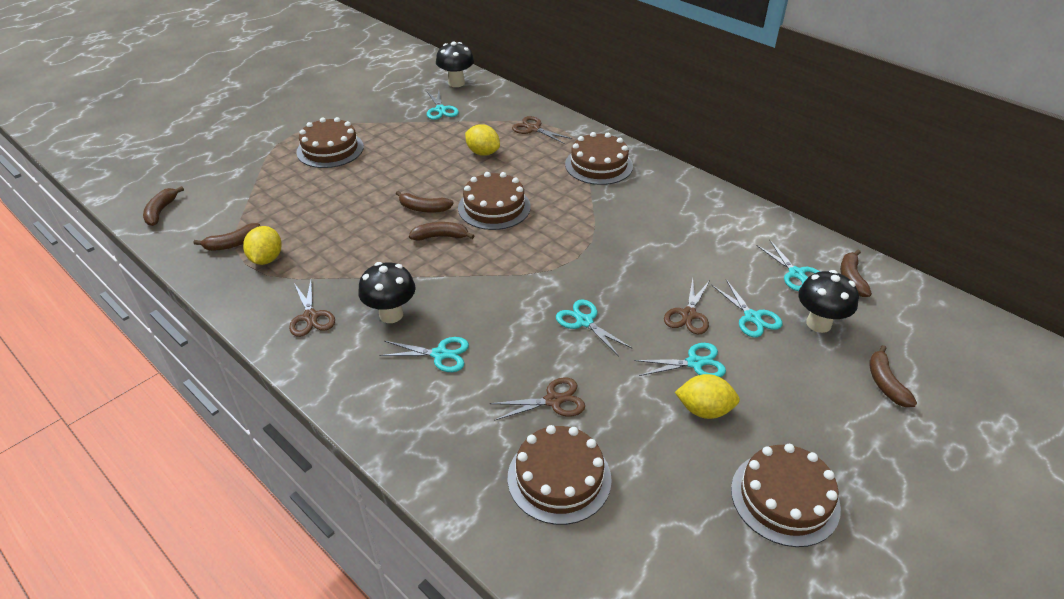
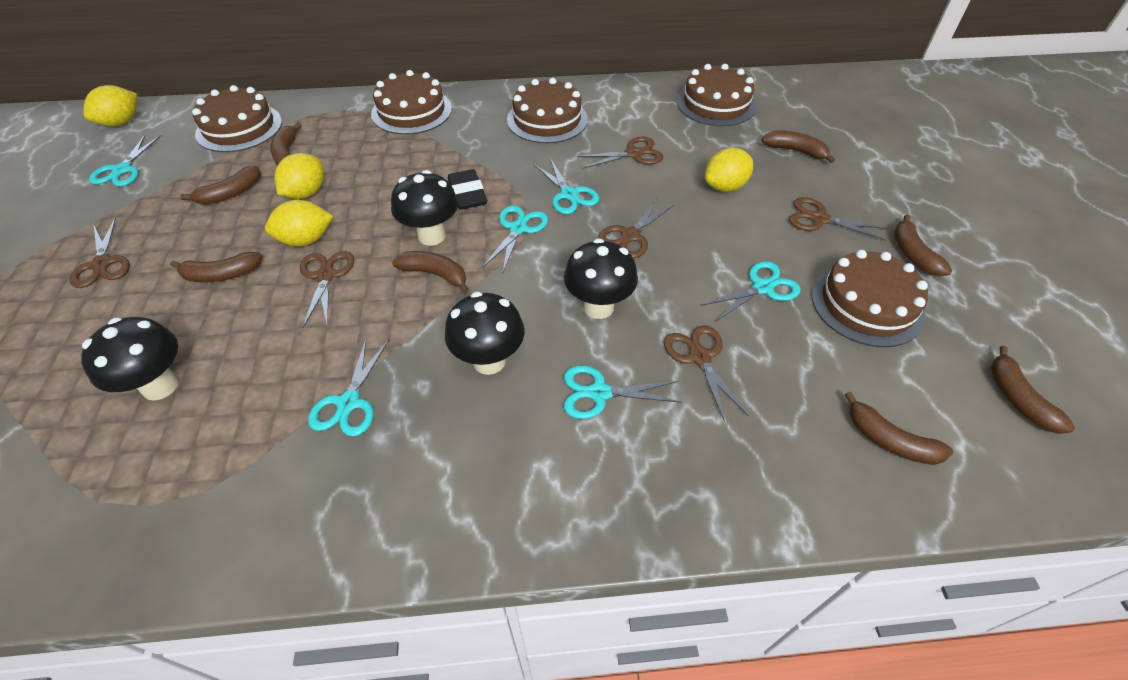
black eraser: 0 -> 1
black mushroom: 3 -> 4
brown banana: 6 -> 8
brown scissors: 4 -> 6
yellow lemon: 3 -> 4

